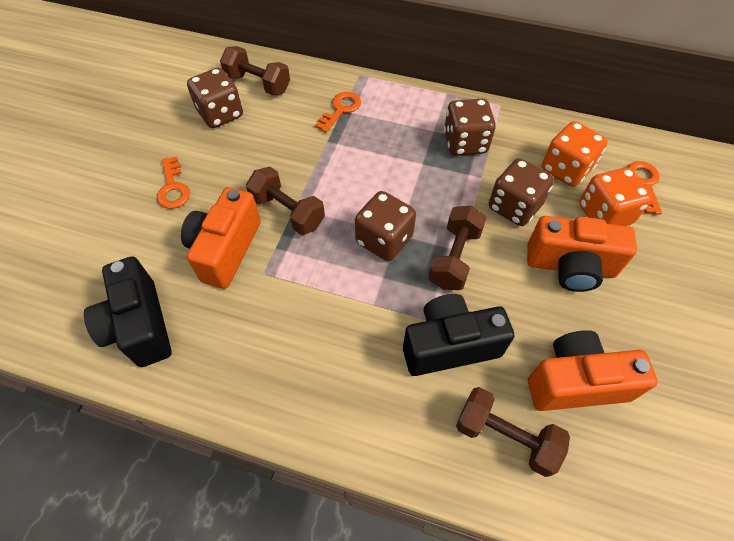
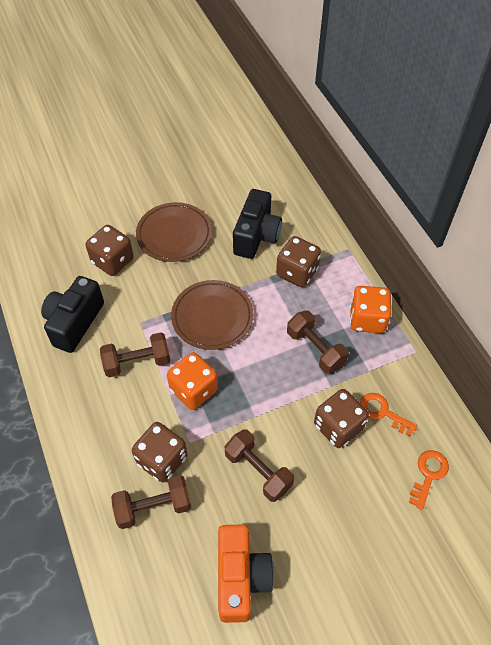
brown plate: 0 -> 2
orange camera: 3 -> 1
orange key: 3 -> 2

